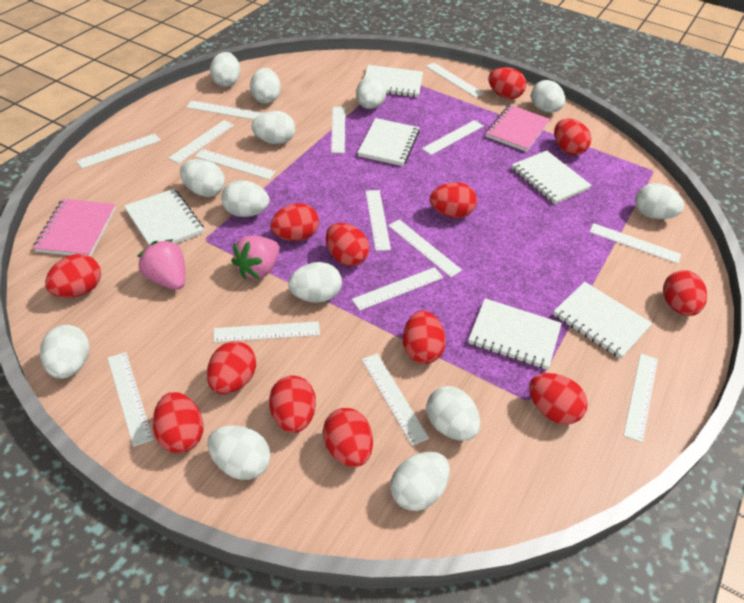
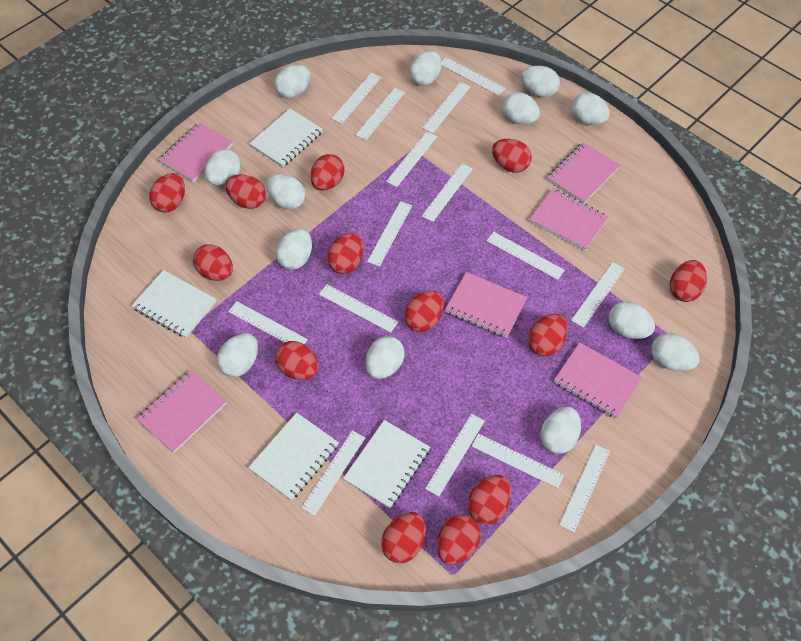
pink notebook: 2 -> 6
pink strawberry: 2 -> 0
white notebook: 6 -> 4

